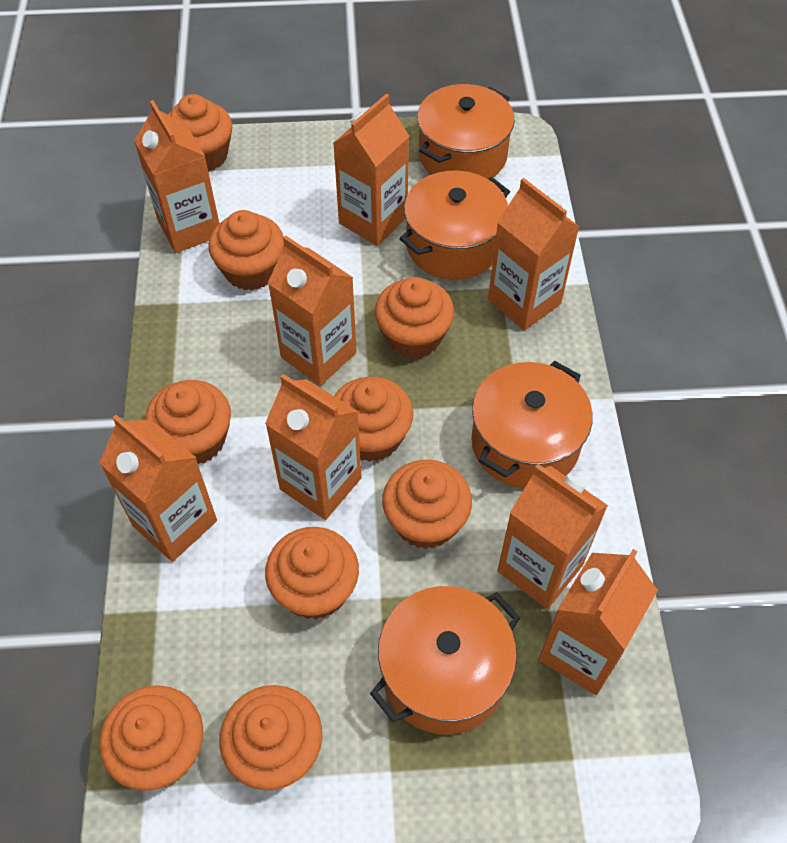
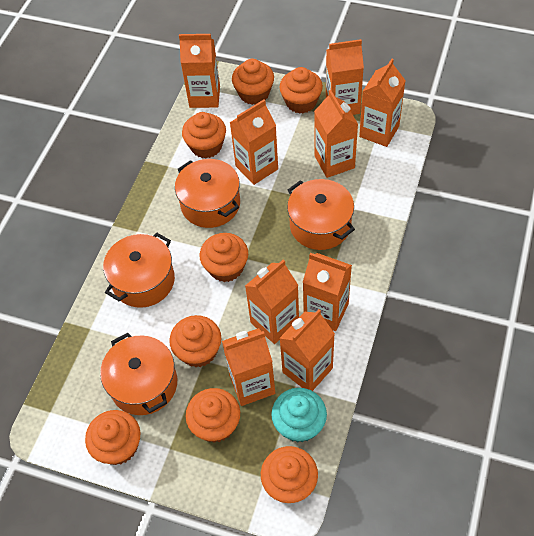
orange carton: 8 -> 9
orange cupcake: 9 -> 8
turquoise cupcake: 0 -> 1

